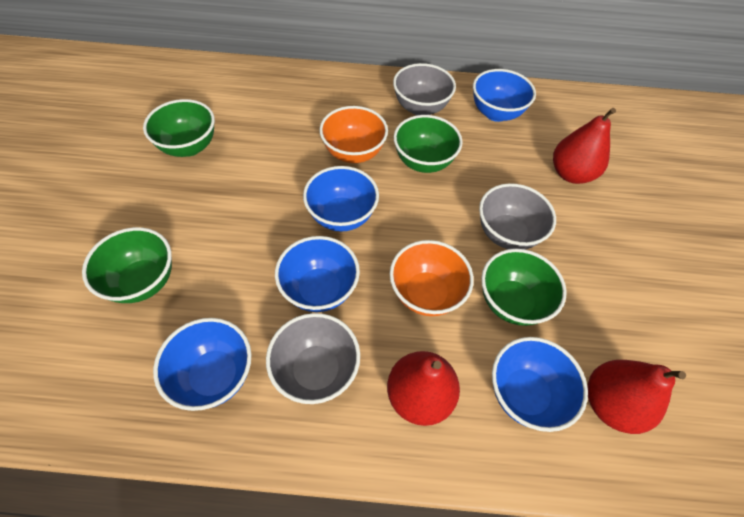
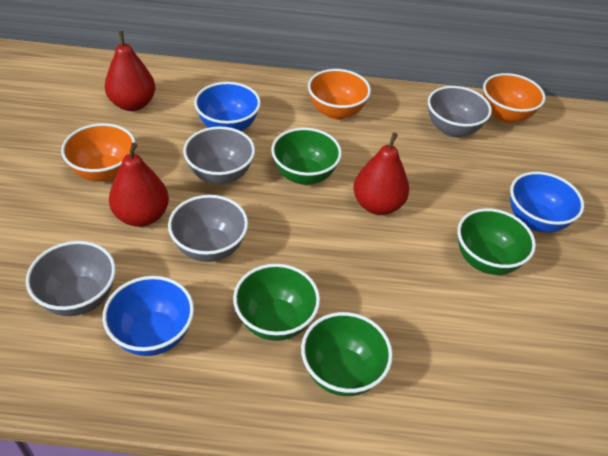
blue bowl: 5 -> 3
grey bowl: 3 -> 4
orange bowl: 2 -> 3

